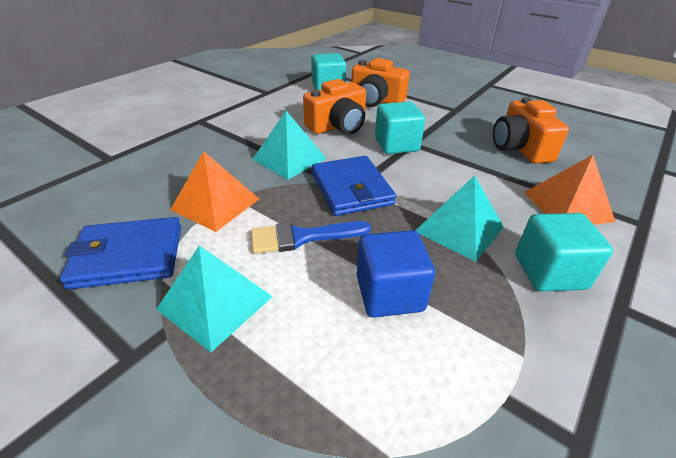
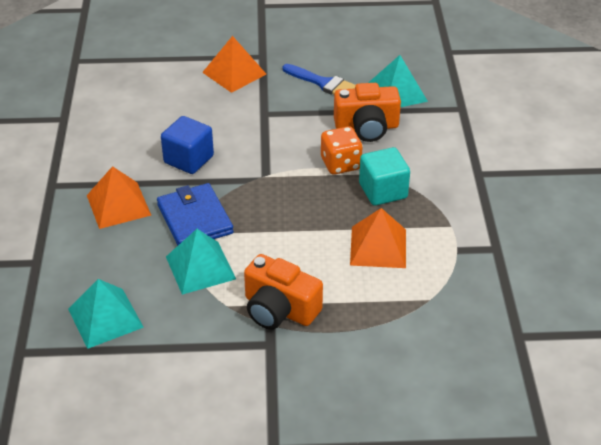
blue wallet: 2 -> 1
orange camera: 3 -> 2
orange dice: 0 -> 1
orange pyramid: 2 -> 3
turquoise cube: 3 -> 1

